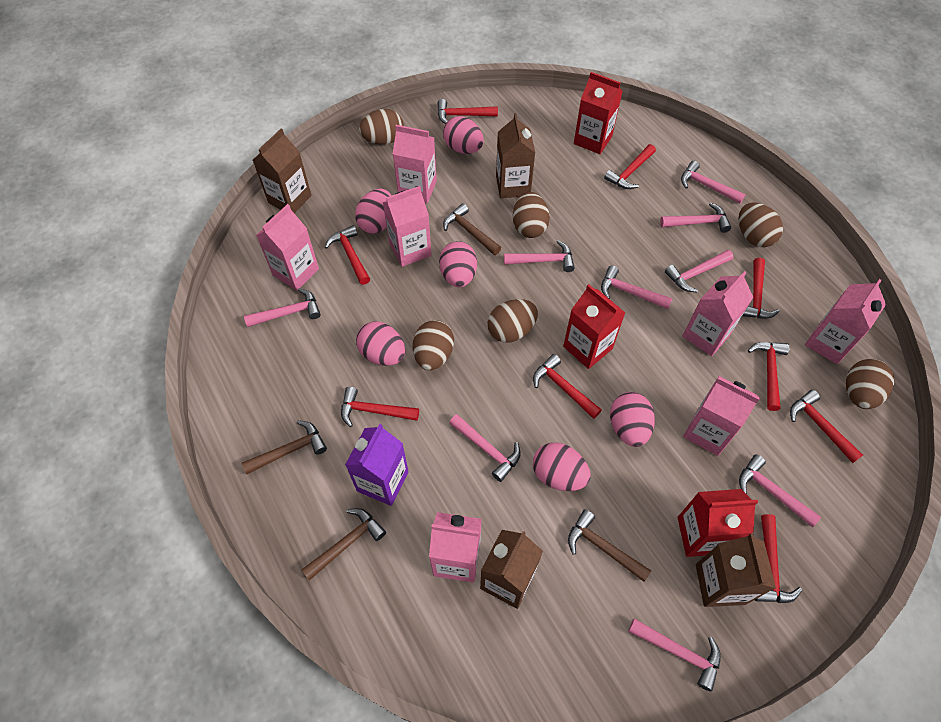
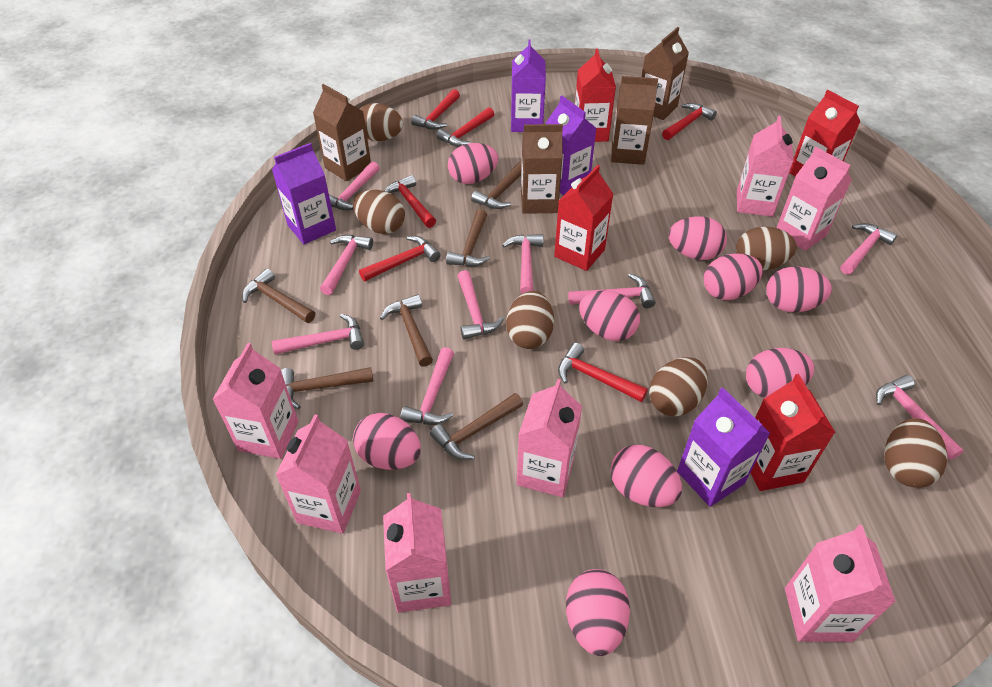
brown hammer: 4 -> 6
pink egg: 6 -> 9
purple carton: 1 -> 4
red carton: 3 -> 4
red hammer: 9 -> 6

